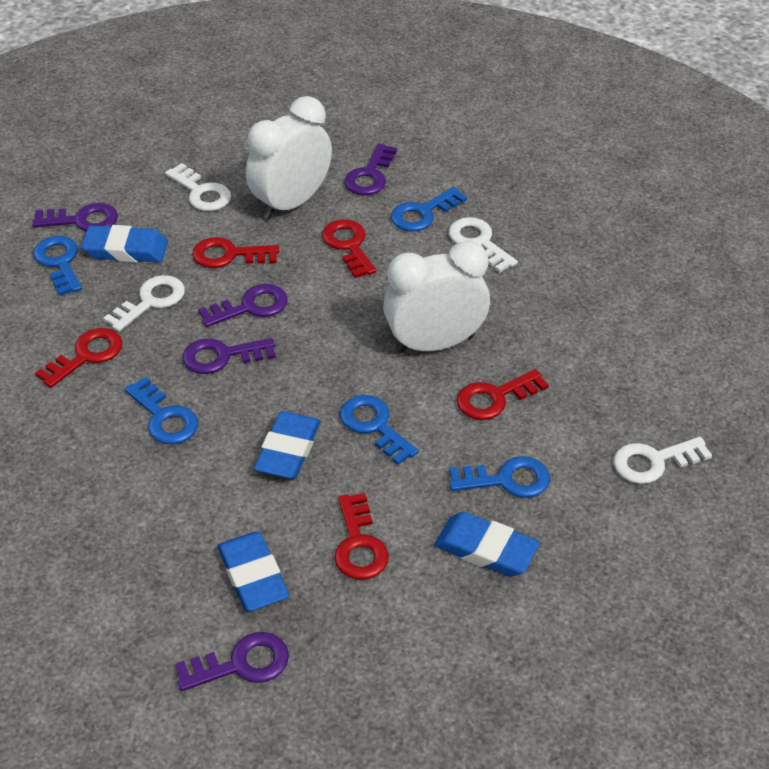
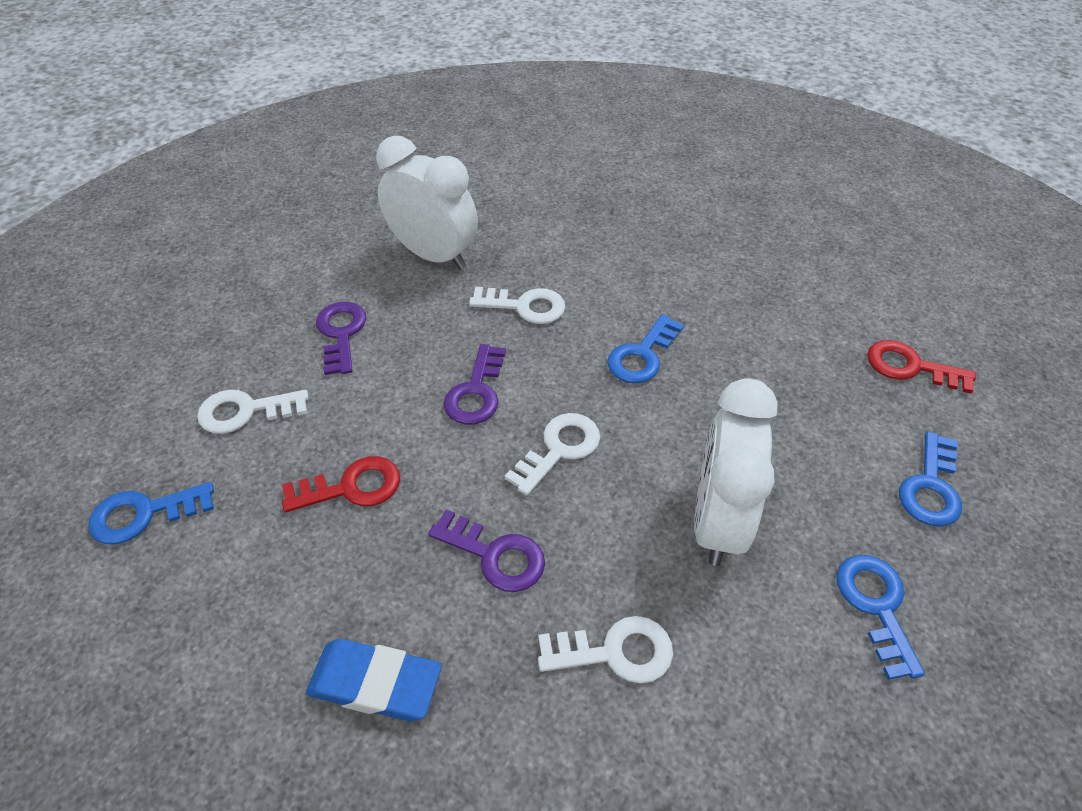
blue eraser: 4 -> 1
blue key: 5 -> 4
purple key: 5 -> 3
red key: 5 -> 2

